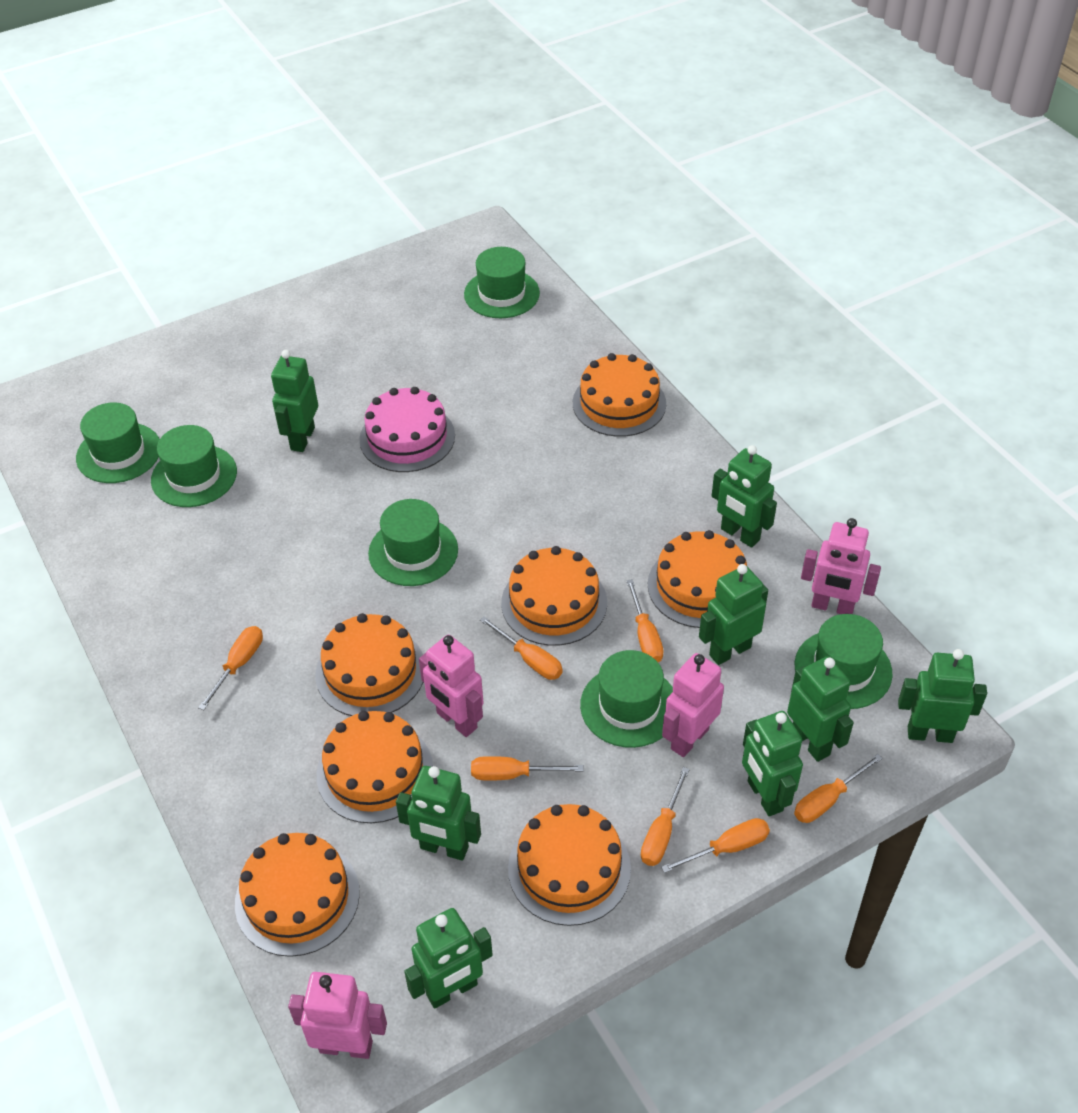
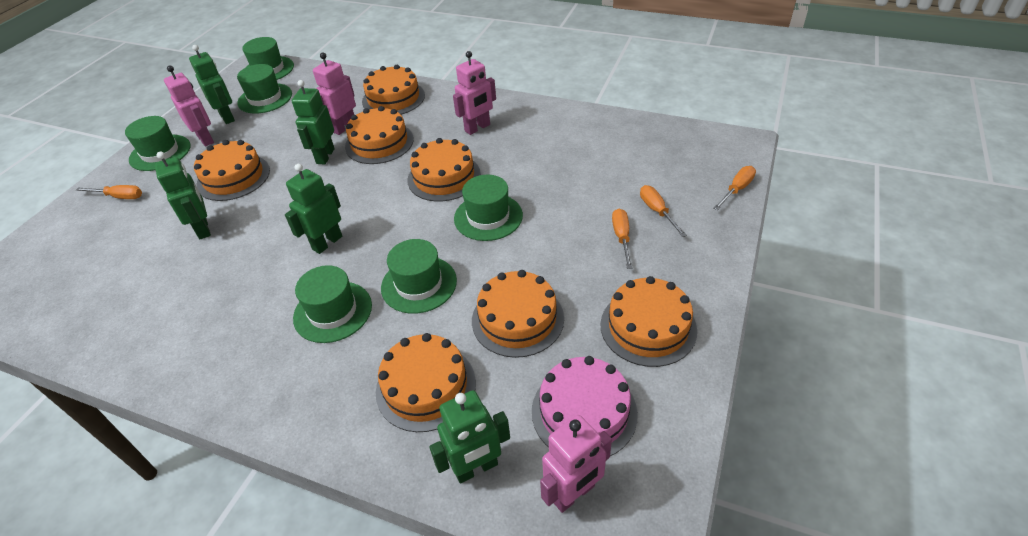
green robot: 8 -> 5
orange screwdriver: 7 -> 4

